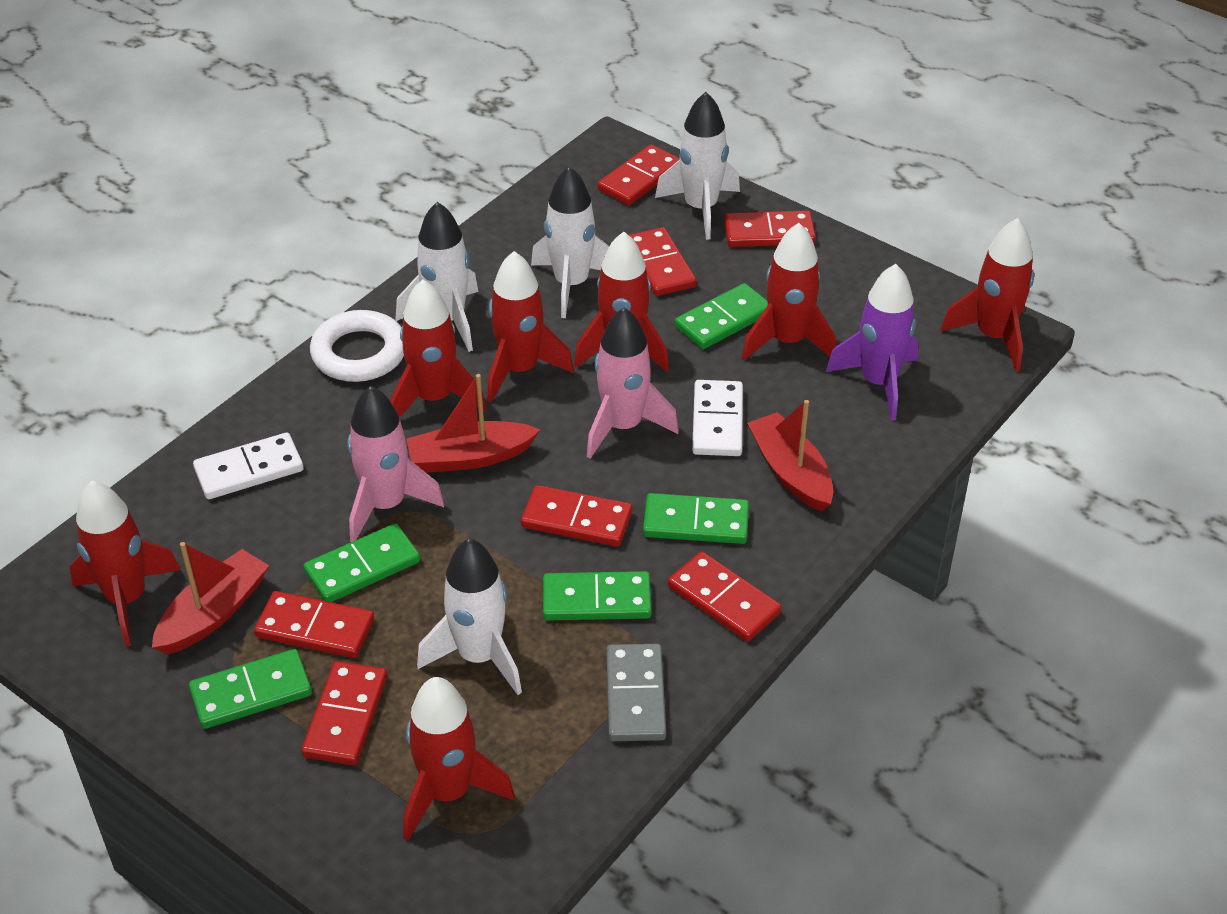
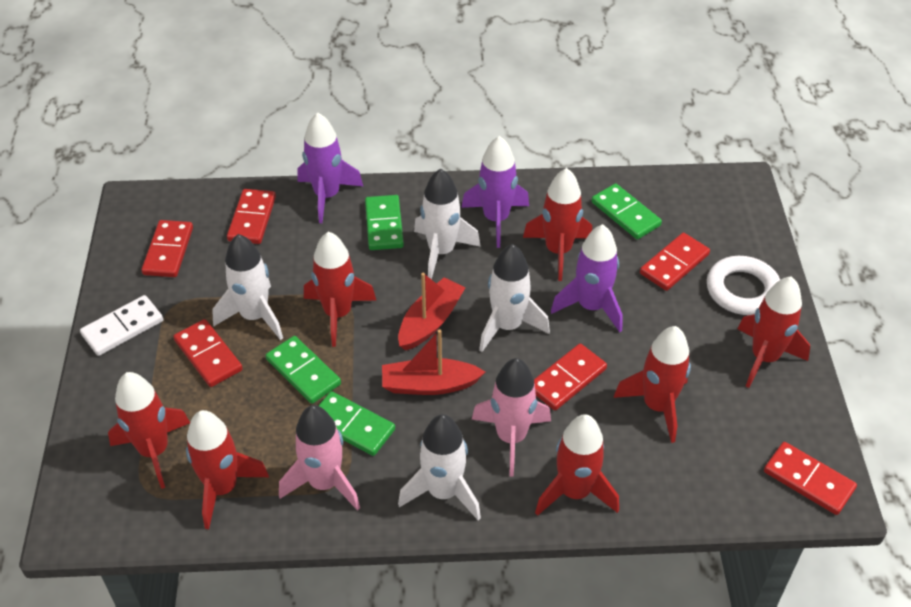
green domino: 5 -> 4
grey domino: 1 -> 0
purple rocket: 1 -> 3
red boat: 3 -> 2
red domino: 7 -> 6
white domino: 2 -> 1

